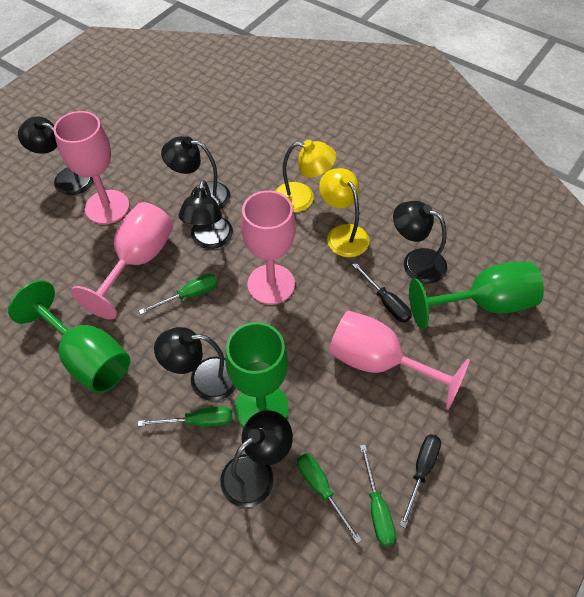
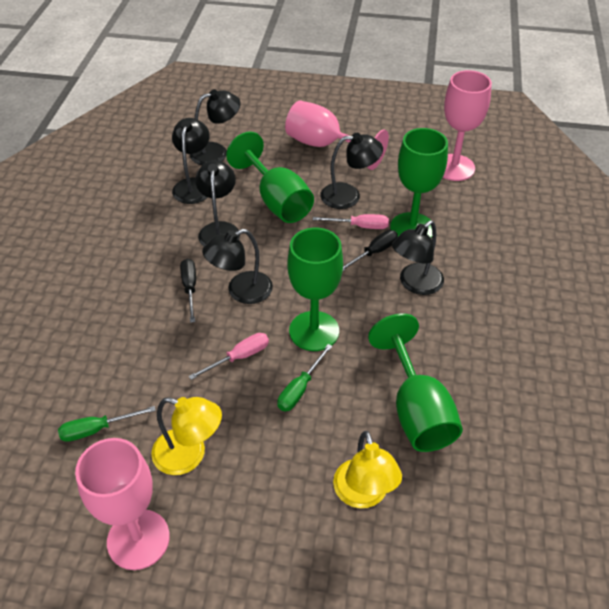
green goblet: 3 -> 4
green screwdriver: 4 -> 2
pink goblet: 4 -> 3
pink screwdriver: 0 -> 2

